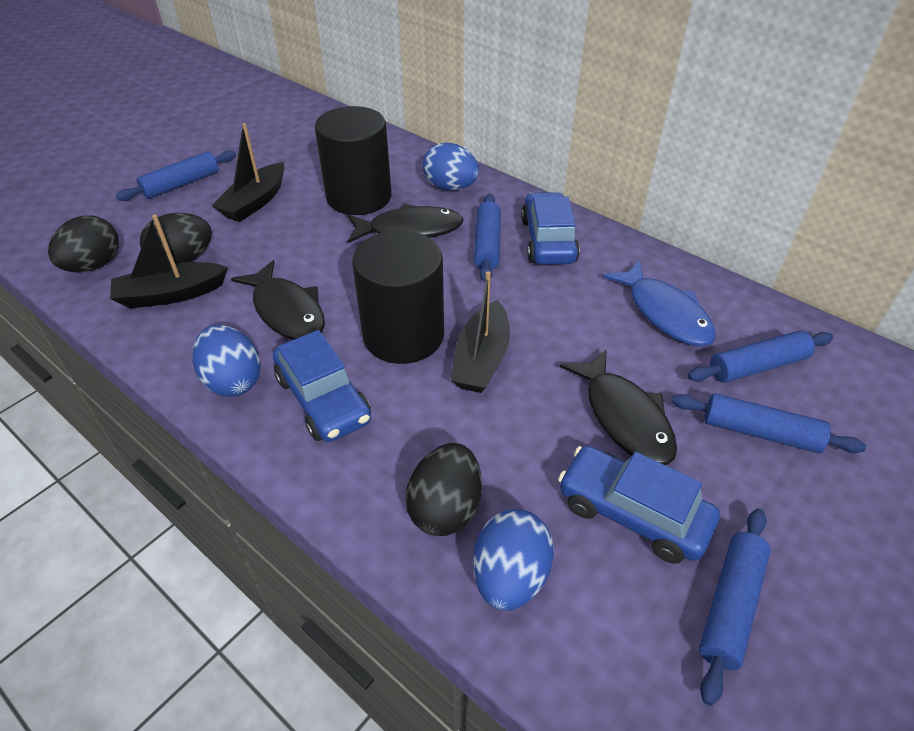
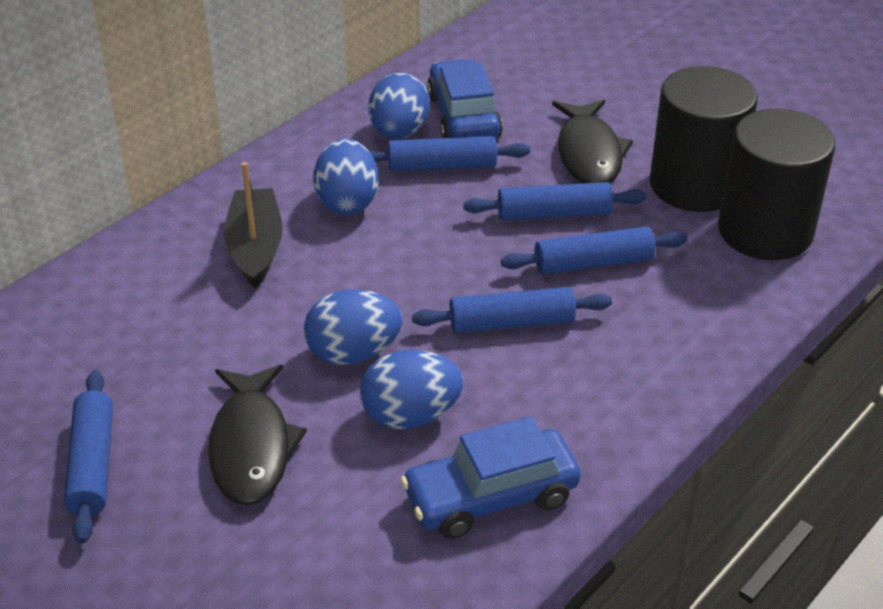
black boat: 3 -> 1
black egg: 3 -> 0
black fish: 3 -> 2
blue car: 3 -> 2
blue egg: 3 -> 4
blue fish: 1 -> 0

